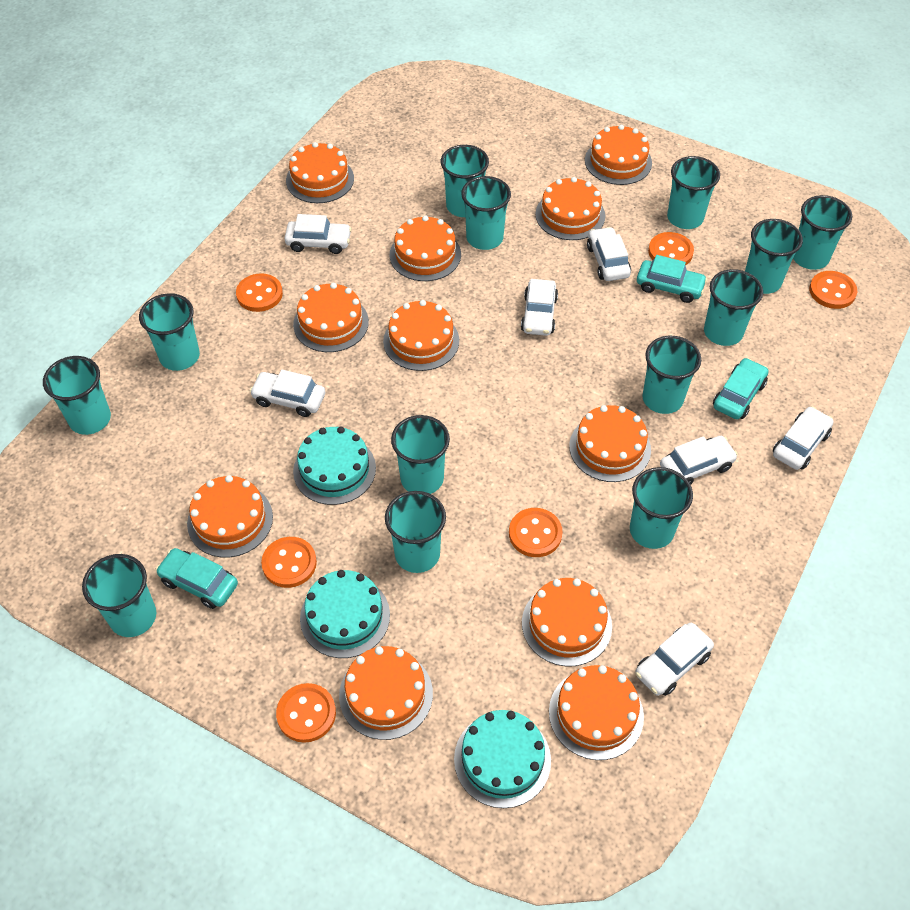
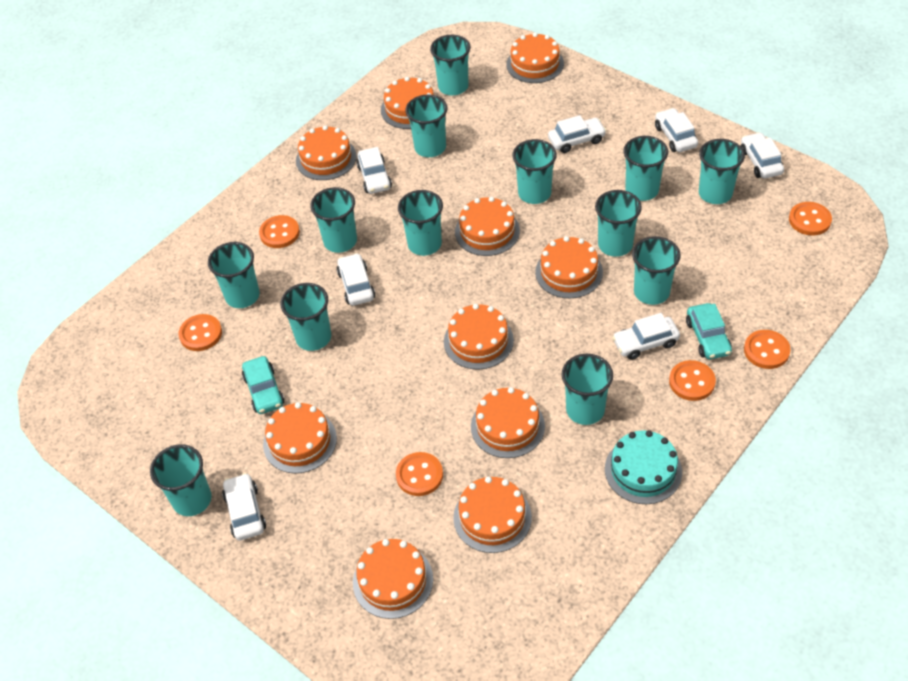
orange cake: 11 -> 10
turquoise cake: 3 -> 1
turquoise car: 3 -> 2

